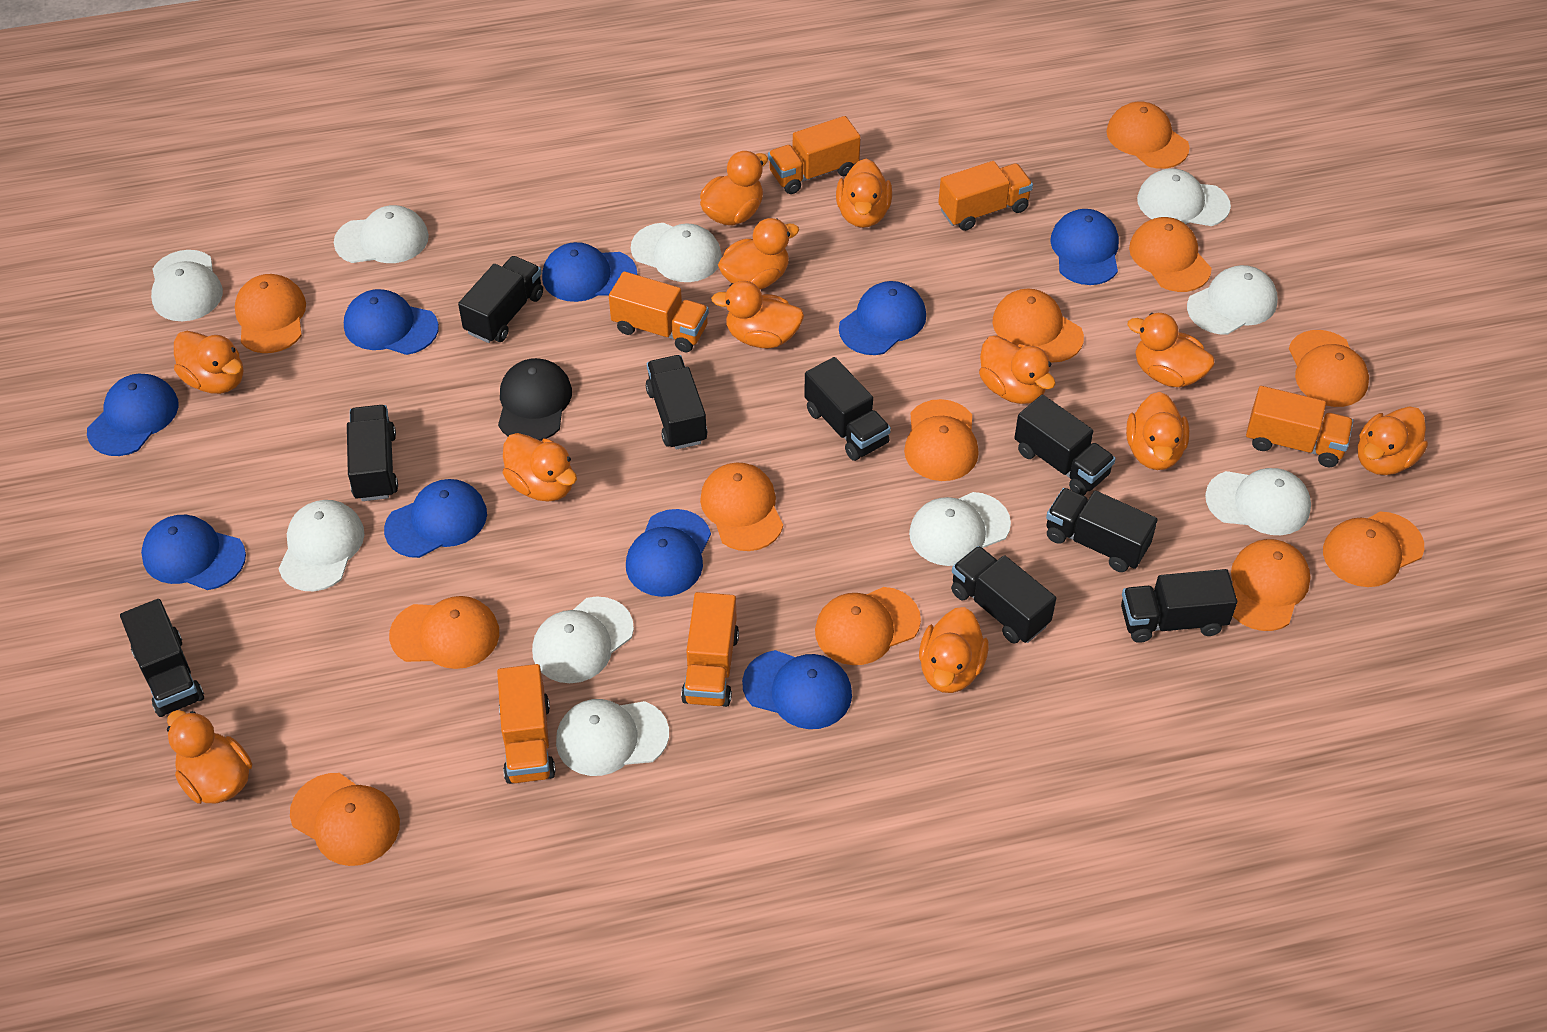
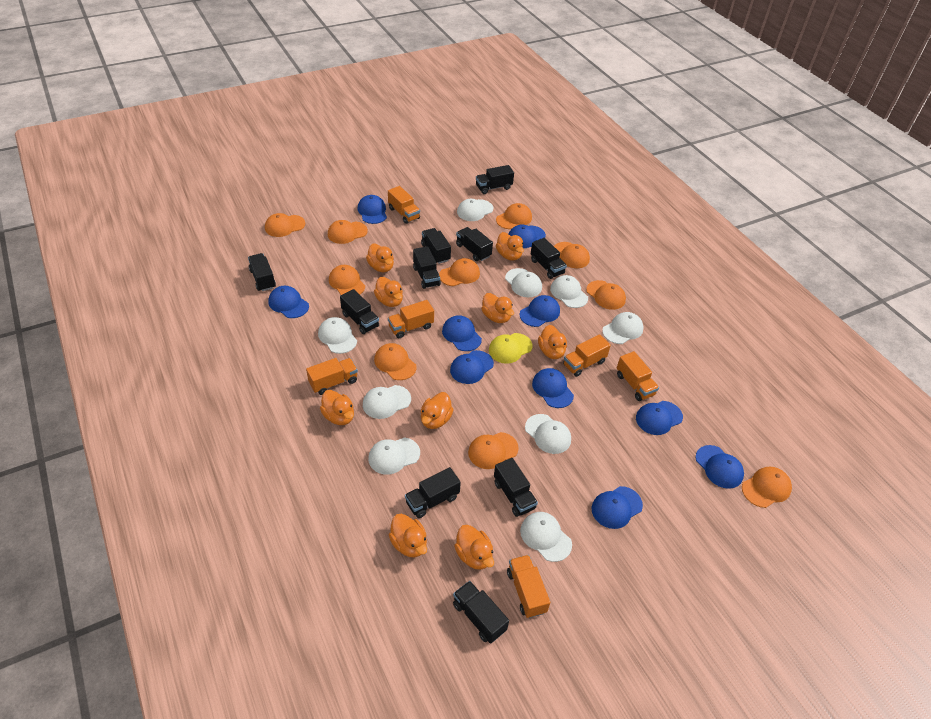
black cap: 1 -> 0
black truck: 9 -> 10
blue cap: 9 -> 10
orange cap: 12 -> 10
orange duck: 12 -> 9
white cap: 10 -> 9
yellow cap: 0 -> 1

